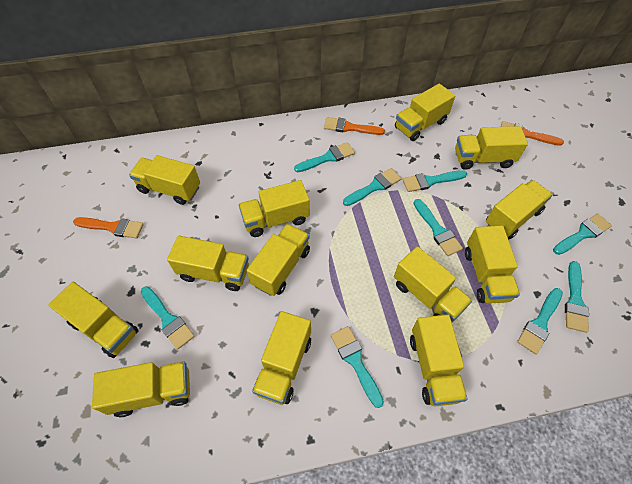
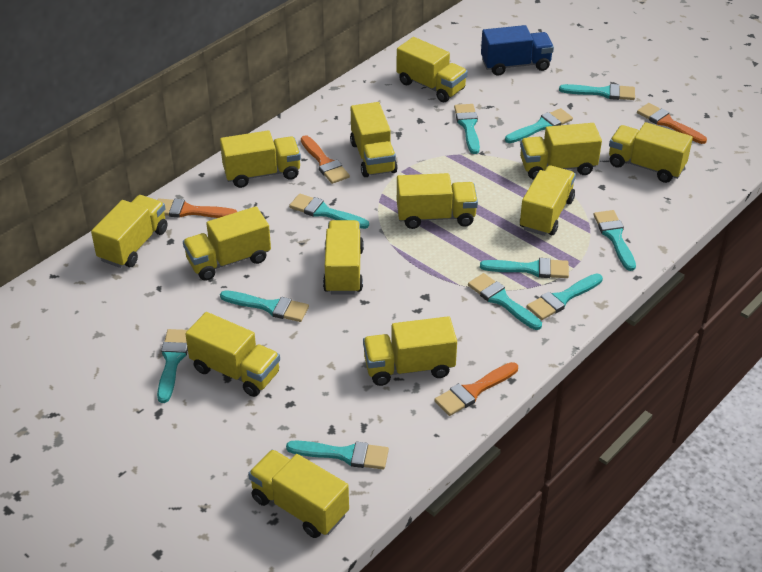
blue truck: 0 -> 1
orange brush: 3 -> 4
turquoise brush: 9 -> 11

